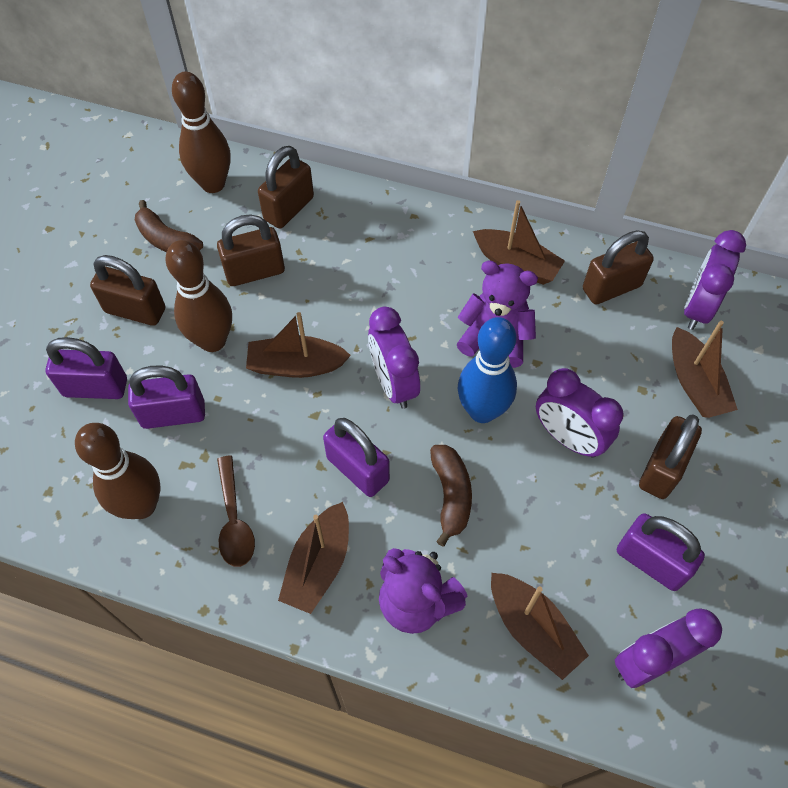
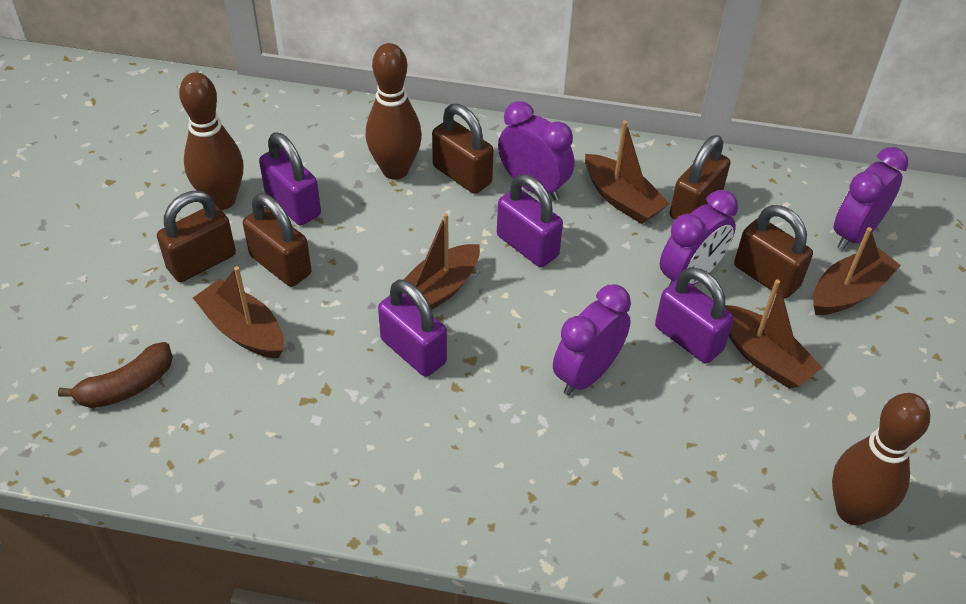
blue bowling pin: 1 -> 0
brown banana: 2 -> 1
brown spoon: 1 -> 0
purple teddy bear: 2 -> 0

